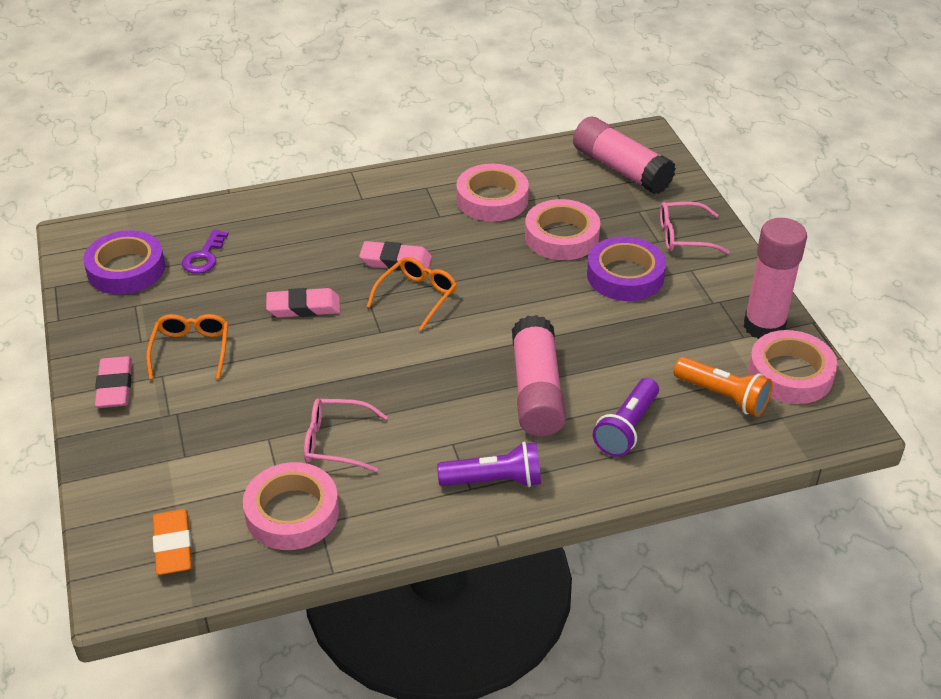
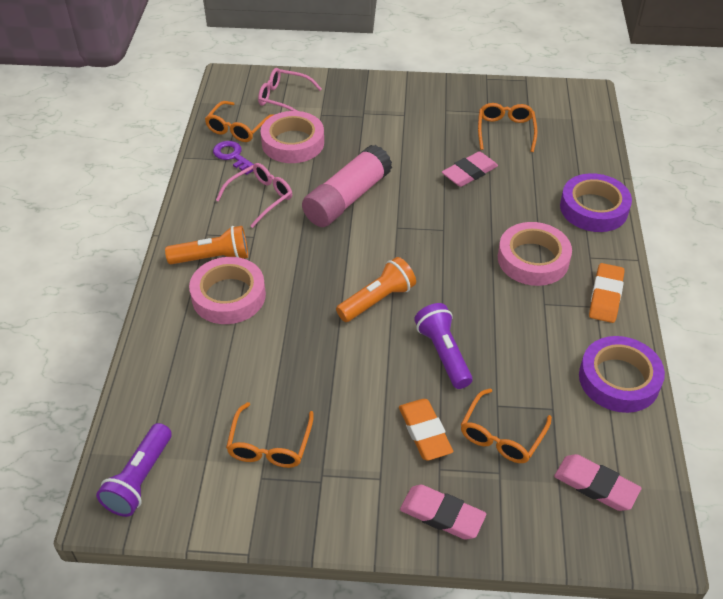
orange eraser: 1 -> 2
orange flashlight: 1 -> 2
orange glasses: 2 -> 4
pink glue stick: 3 -> 1
pink tape: 4 -> 3

